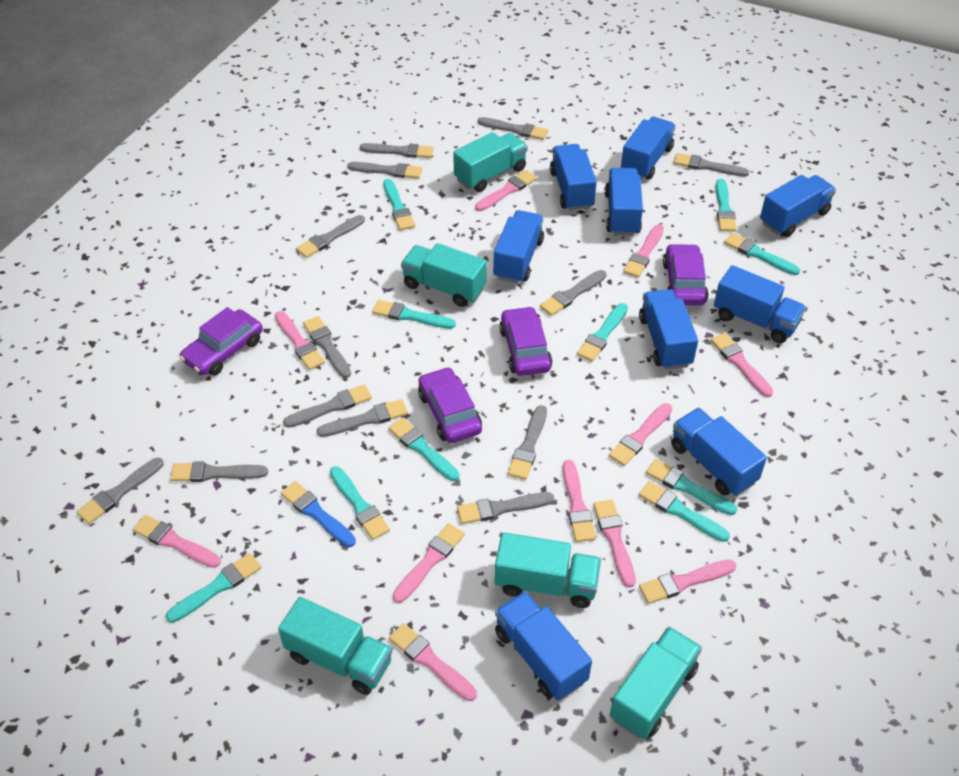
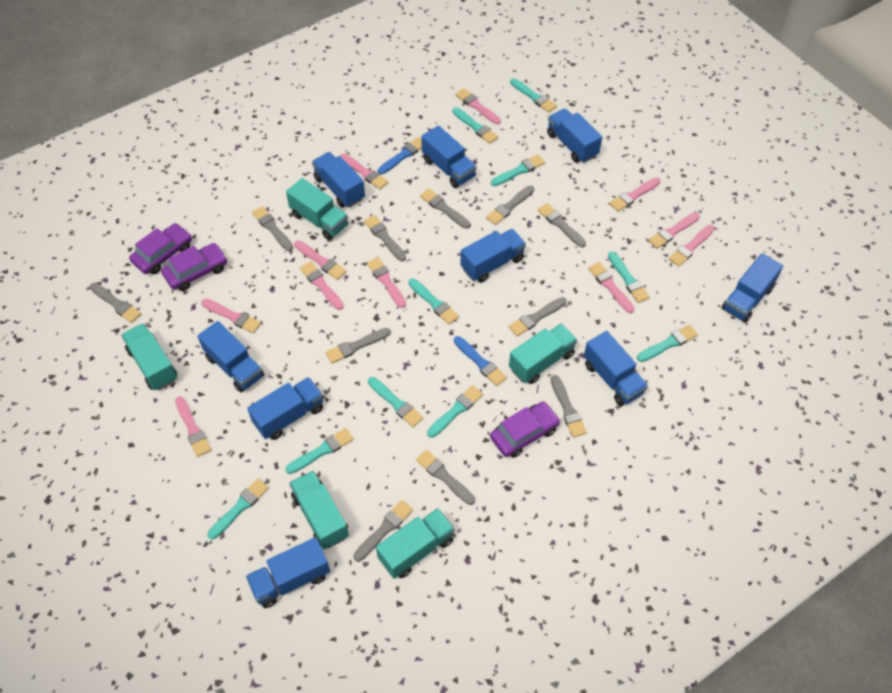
blue brush: 1 -> 2
grey brush: 13 -> 11
purple car: 4 -> 3

